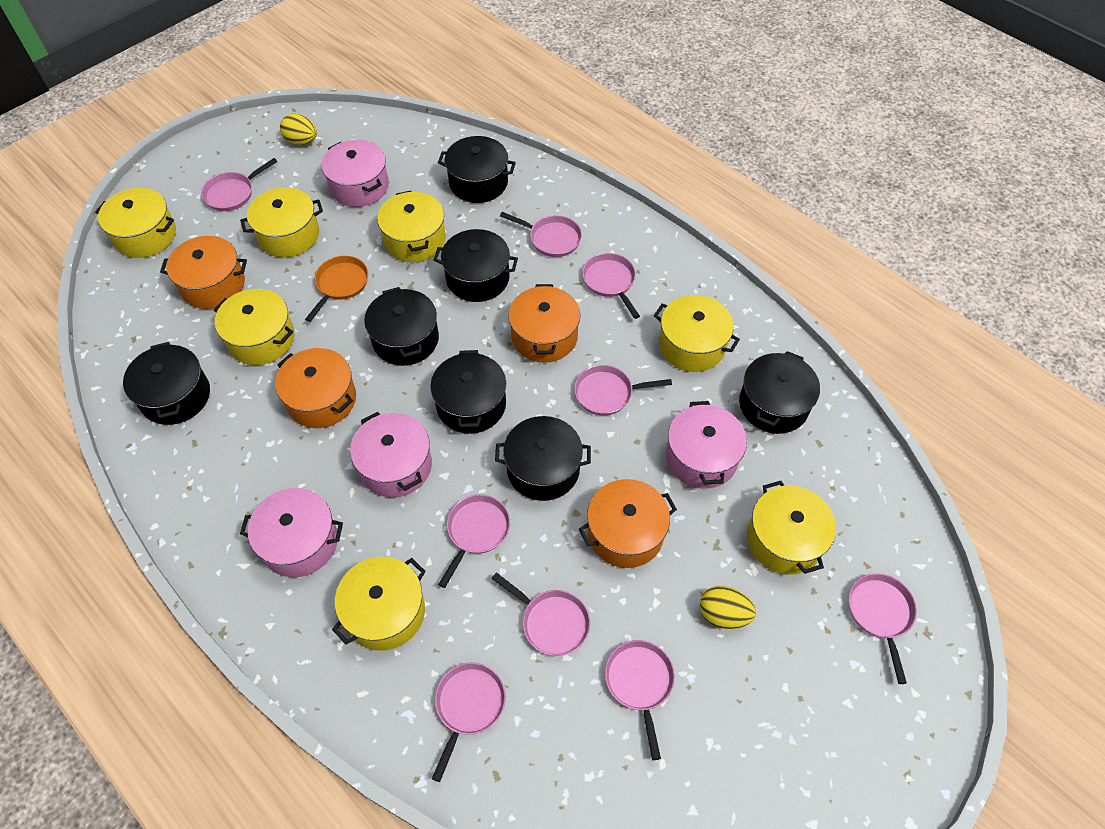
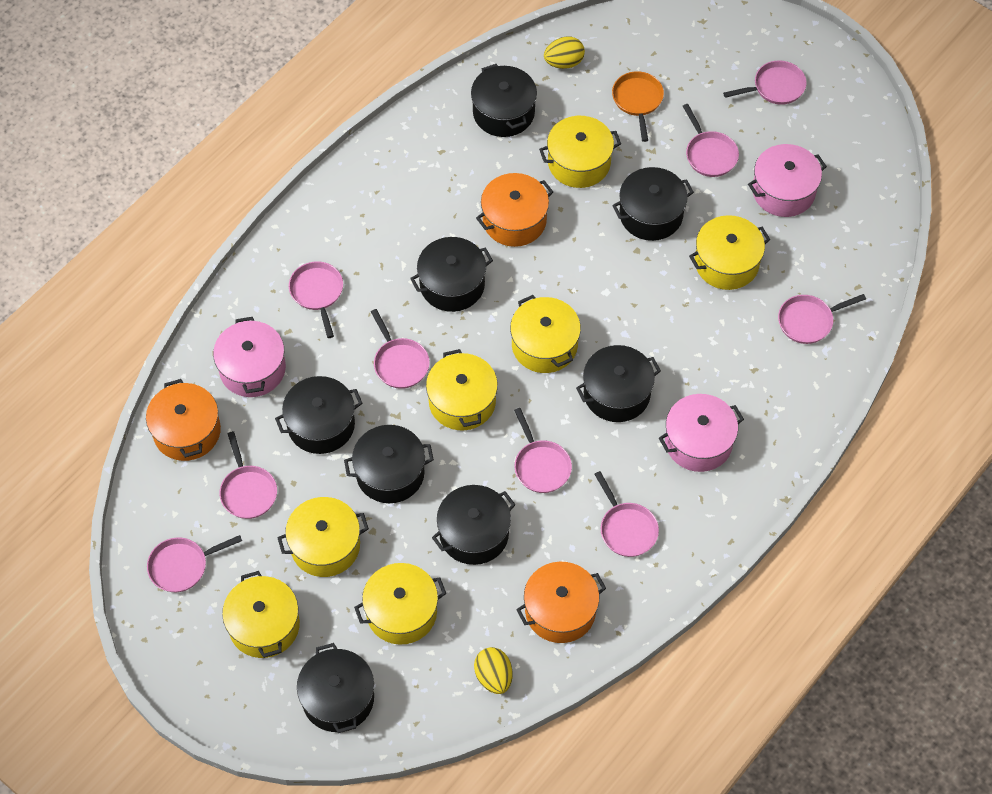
black pot: 7 -> 8
orange pot: 4 -> 3
pink pot: 4 -> 3

